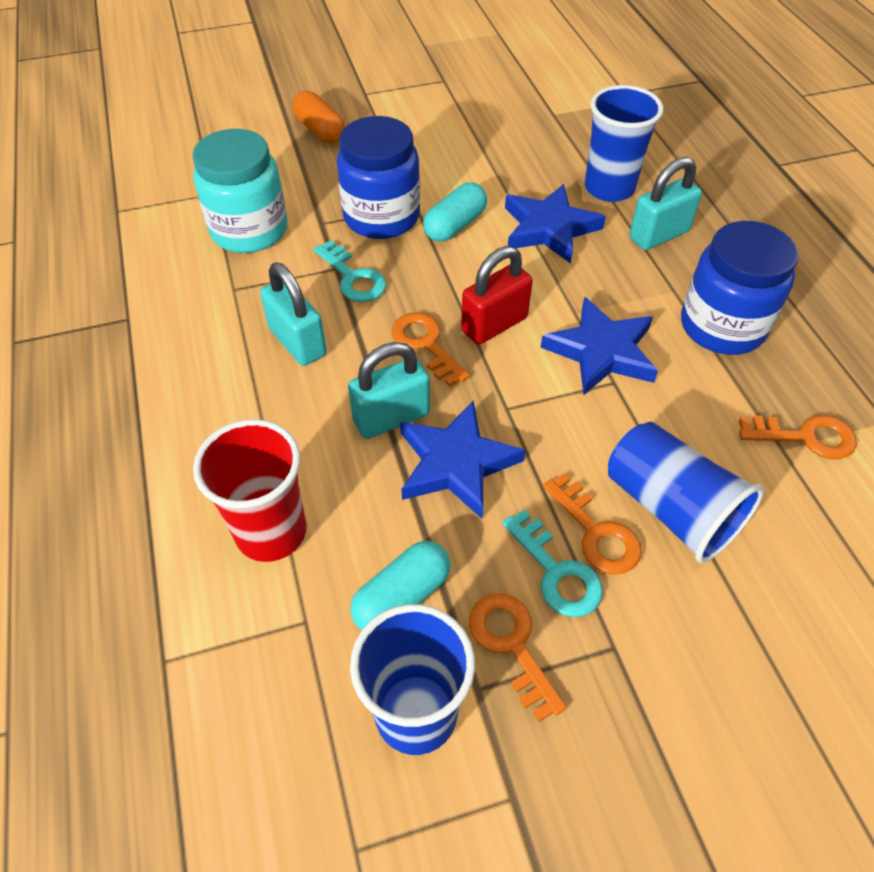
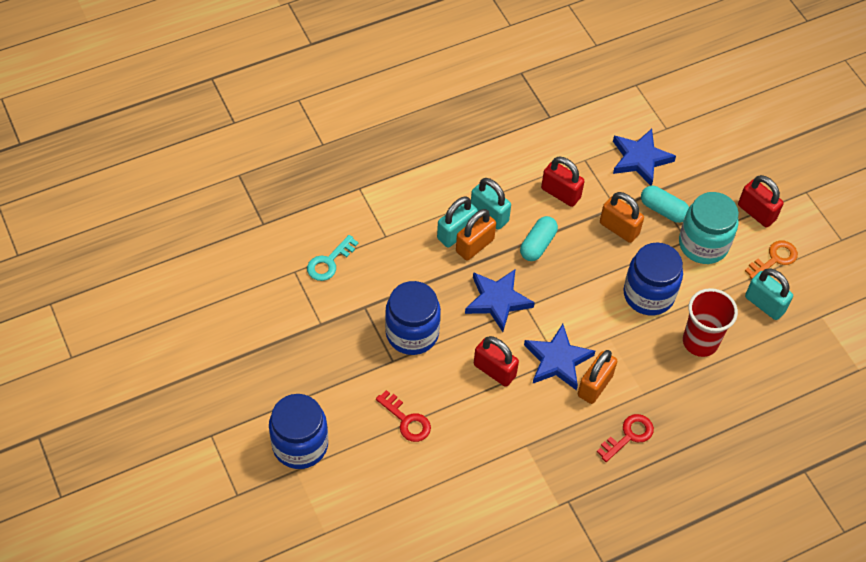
blue cup: 3 -> 0
blue jar: 2 -> 3
orange capsule: 1 -> 0
orange key: 4 -> 1
orange padlock: 0 -> 3
red key: 0 -> 2
red padlock: 1 -> 3
turquoise key: 2 -> 1

